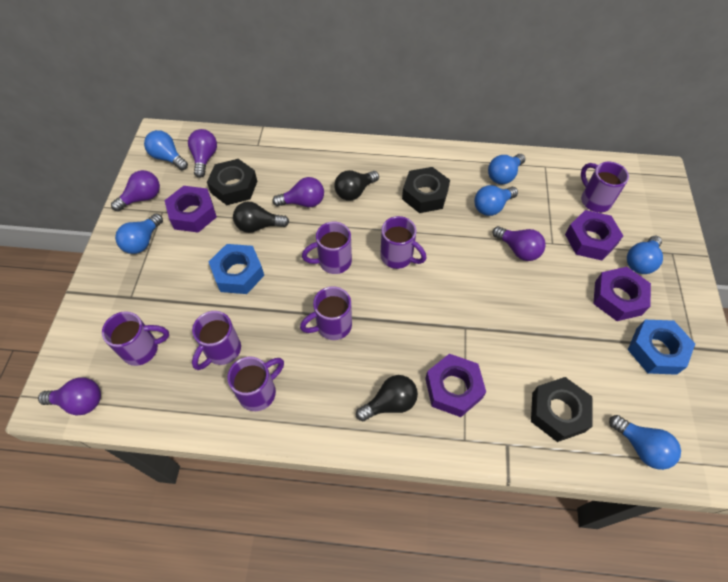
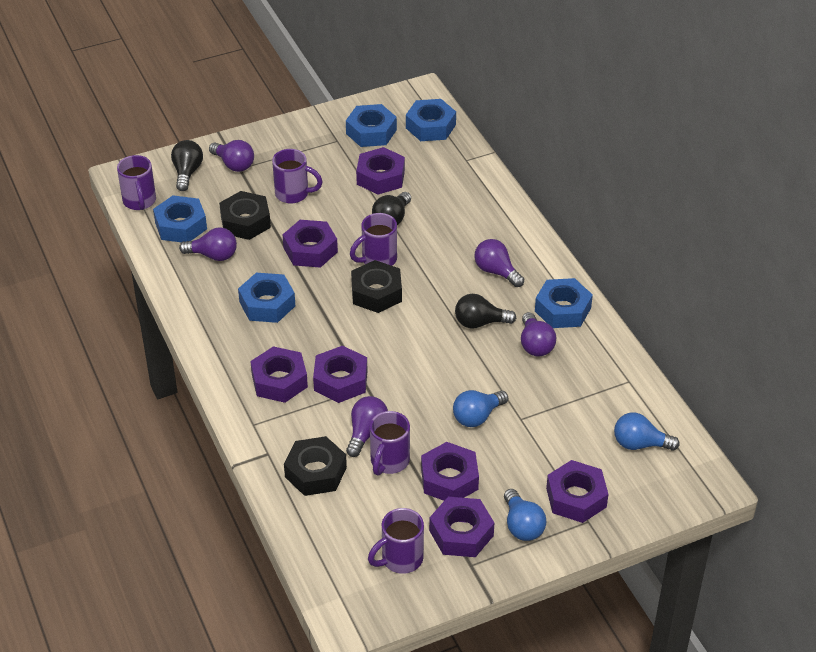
blue light bulb: 6 -> 3
blue nut: 2 -> 5
purple mug: 7 -> 5
purple nut: 4 -> 7

